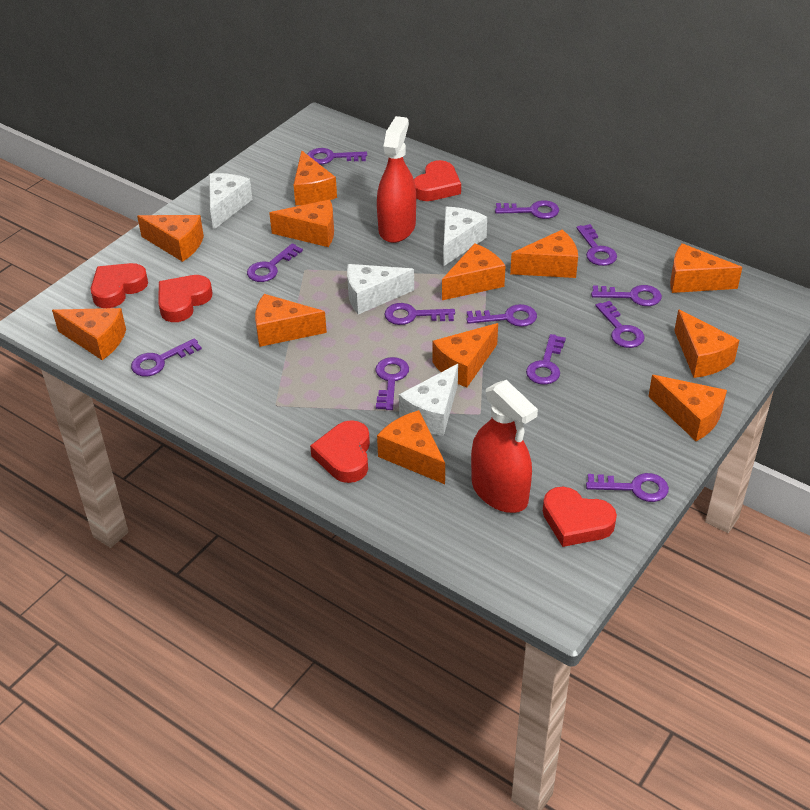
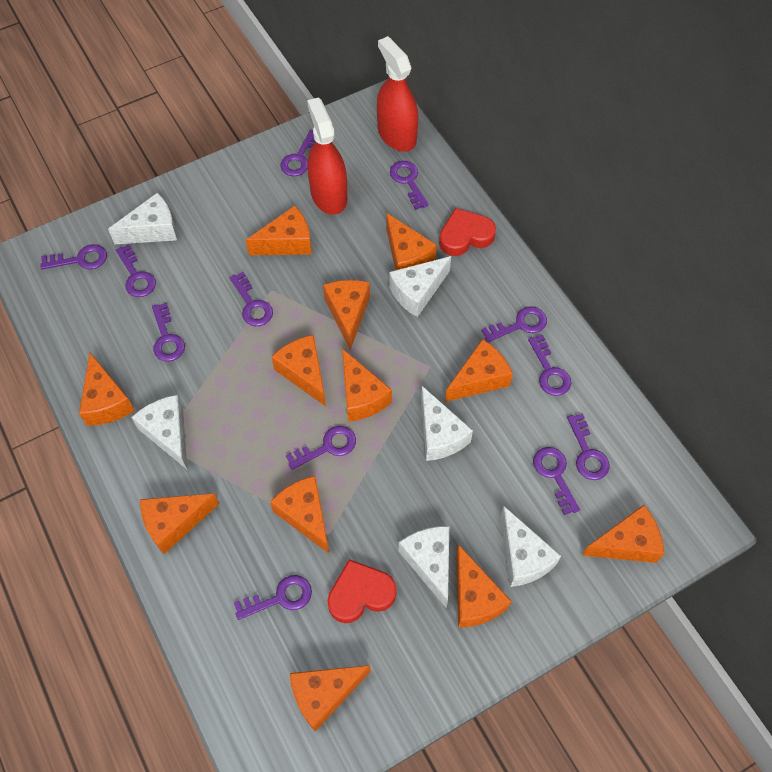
red heart: 5 -> 2
white cheese: 4 -> 6

